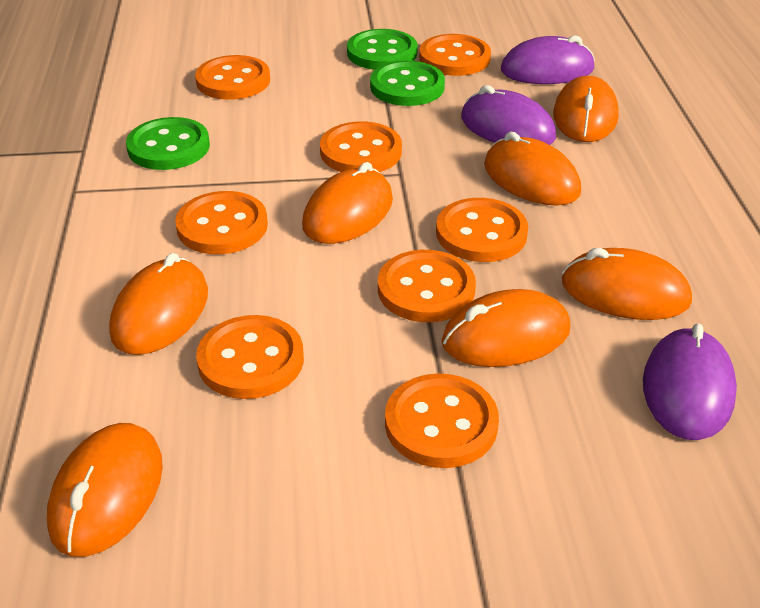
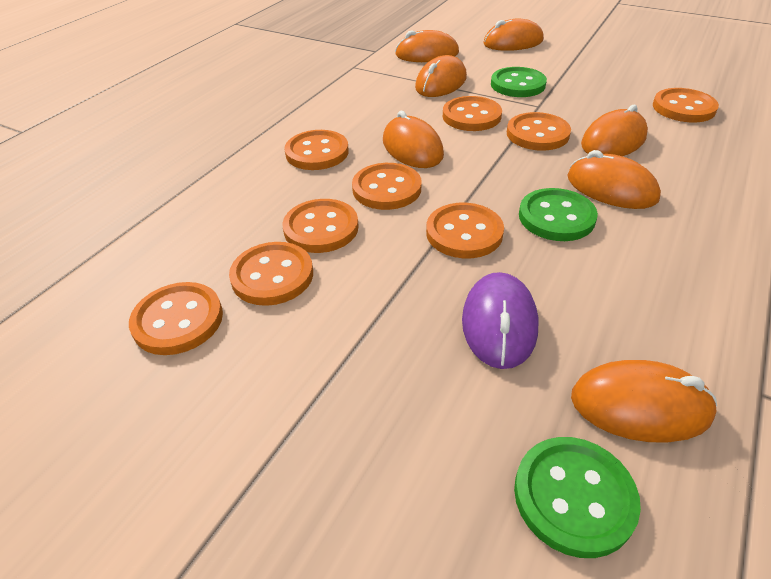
orange button: 8 -> 9
purple mouse: 3 -> 1

